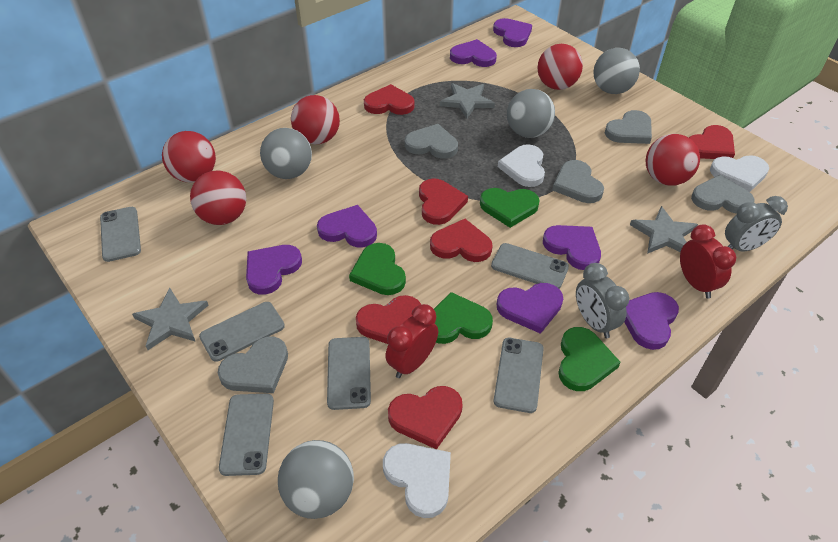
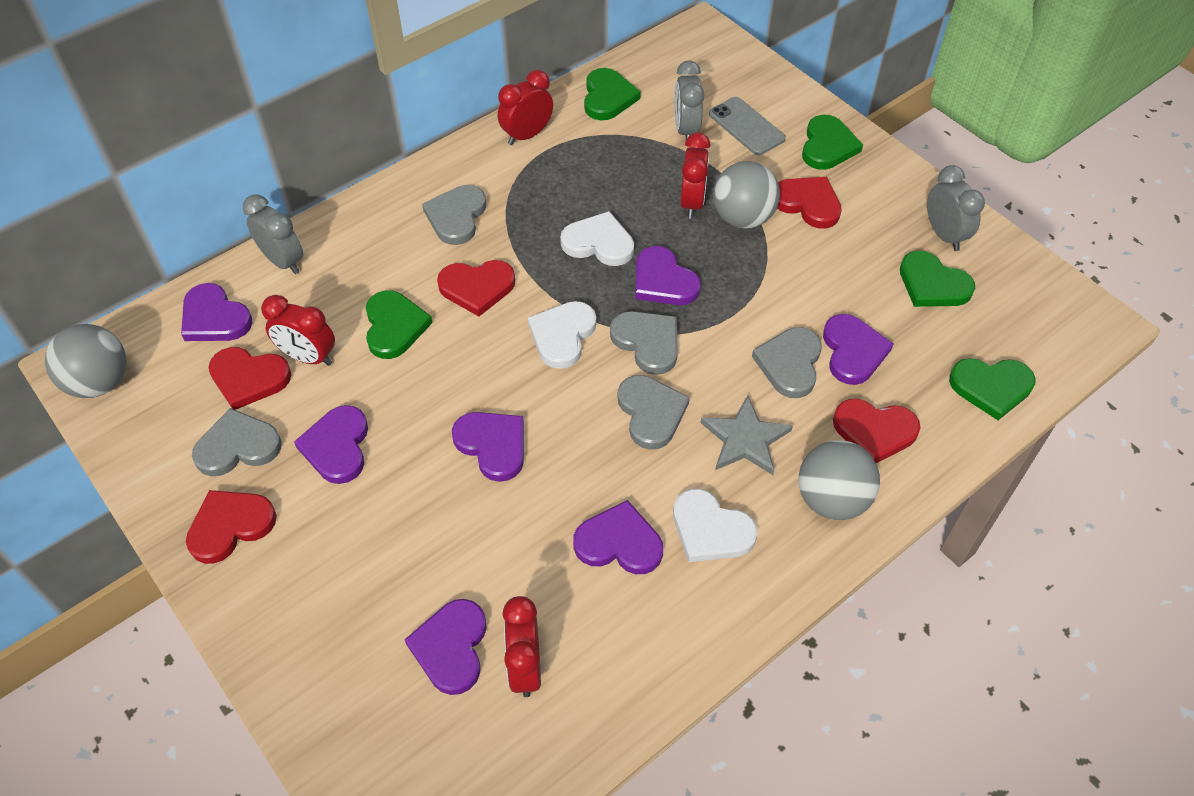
green heart: 4 -> 5
grey ball: 4 -> 3
grey clock: 2 -> 3
grey phone: 6 -> 1
grey star: 3 -> 1
red ball: 5 -> 0
red clock: 2 -> 4
red heart: 6 -> 5

